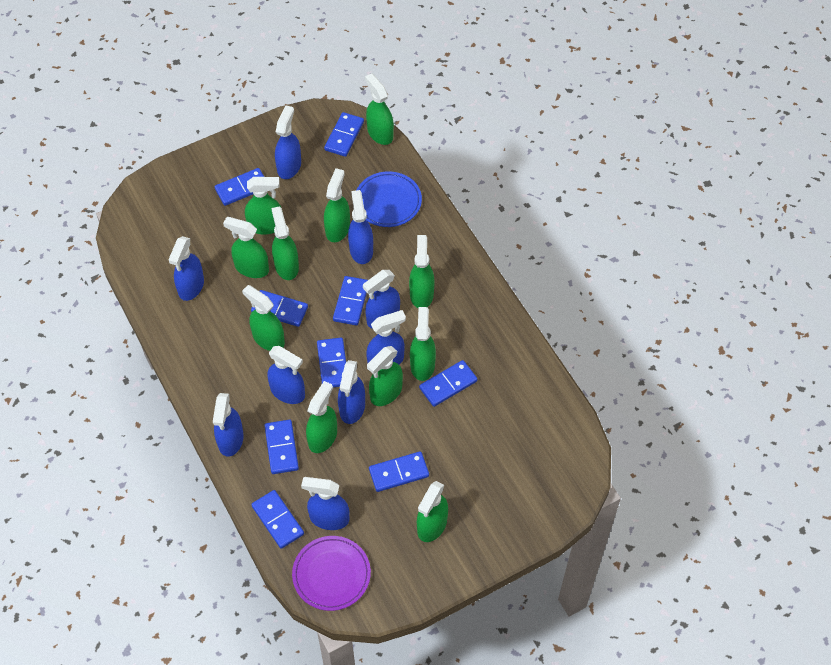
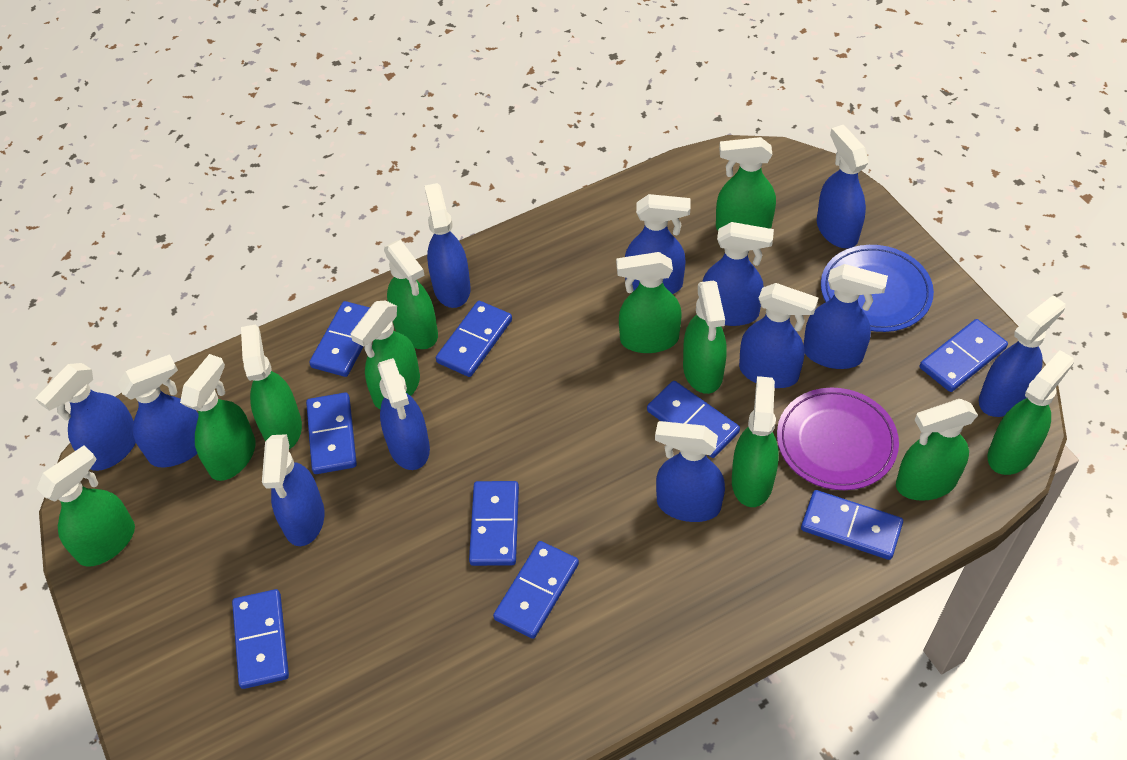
blue spray bottle: 9 -> 12

